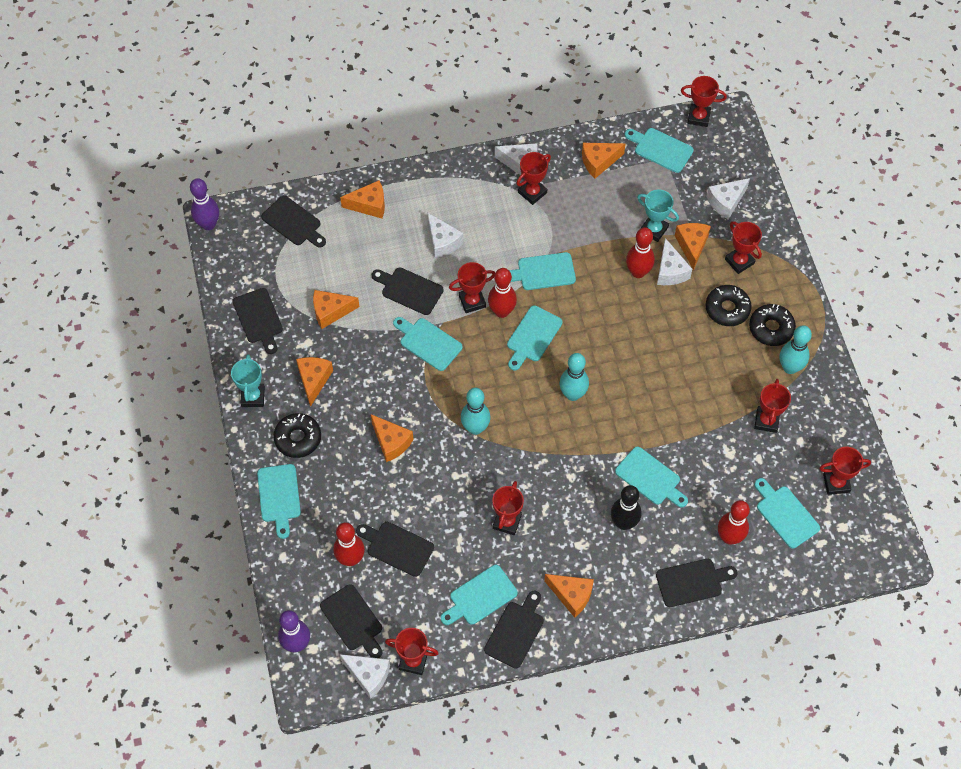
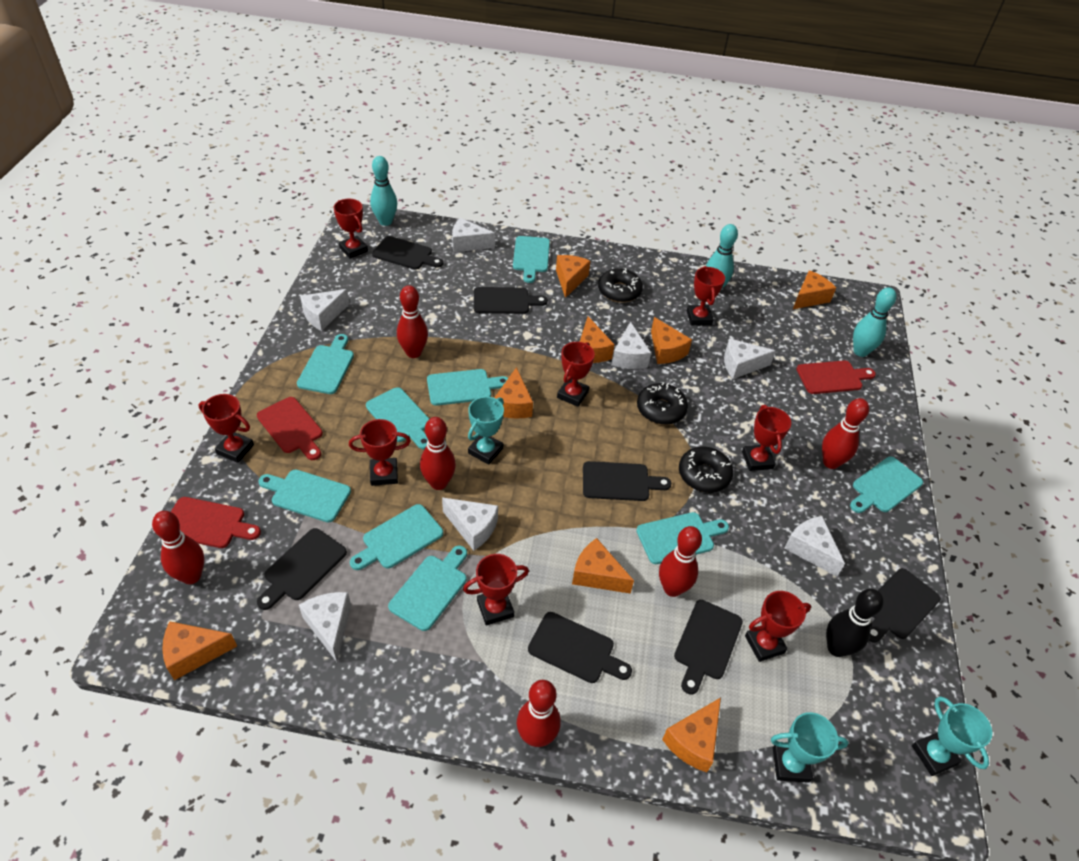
orange cheese: 7 -> 8
purple bowling pin: 2 -> 0
red bowling pin: 4 -> 6
red cutting board: 0 -> 3
turquoise cutting board: 8 -> 9
turquoise trophy: 2 -> 3
white cheese: 5 -> 7

